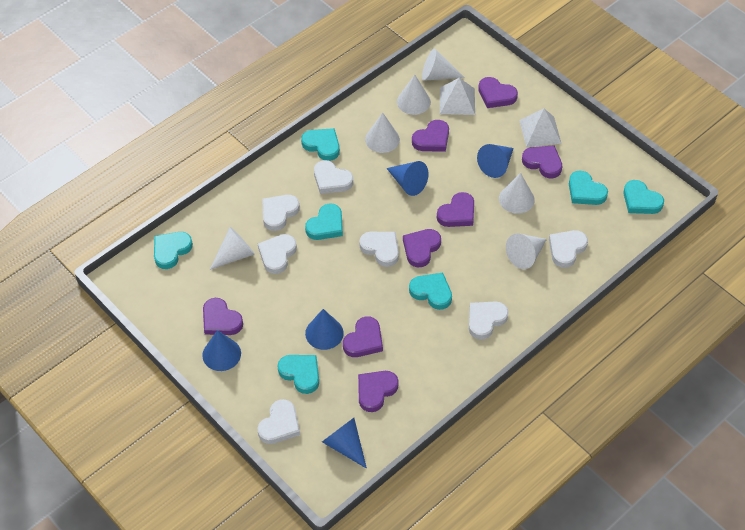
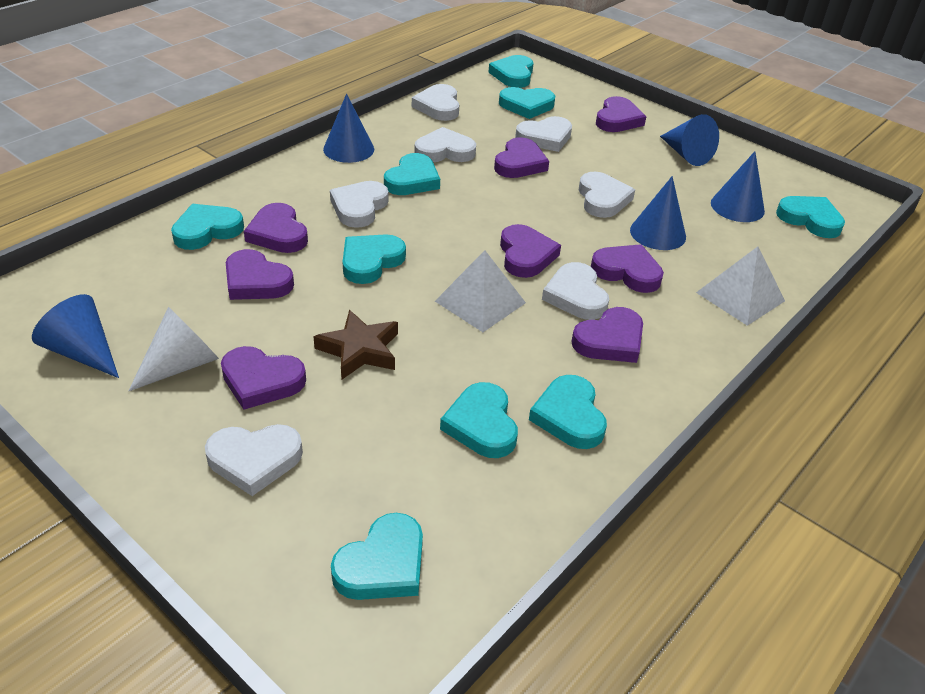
brown star: 0 -> 1
turquoise heart: 7 -> 9
white cone: 6 -> 1

